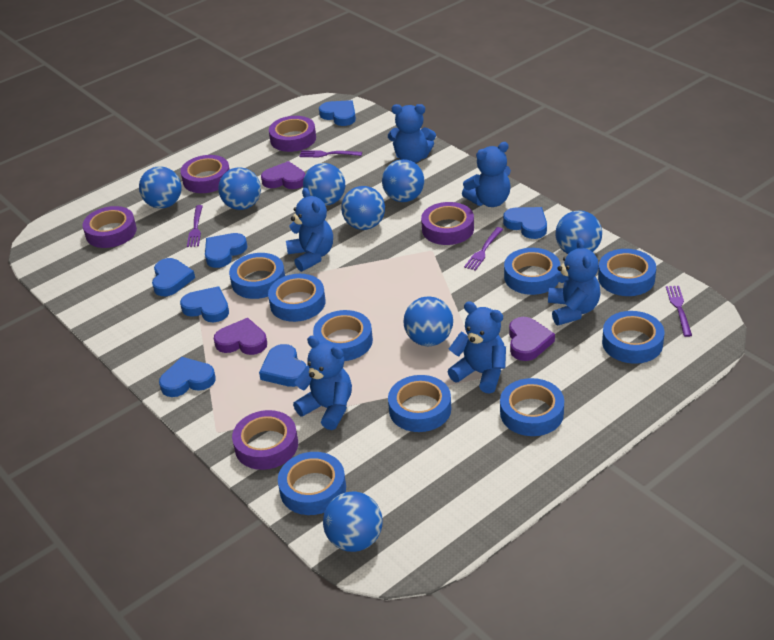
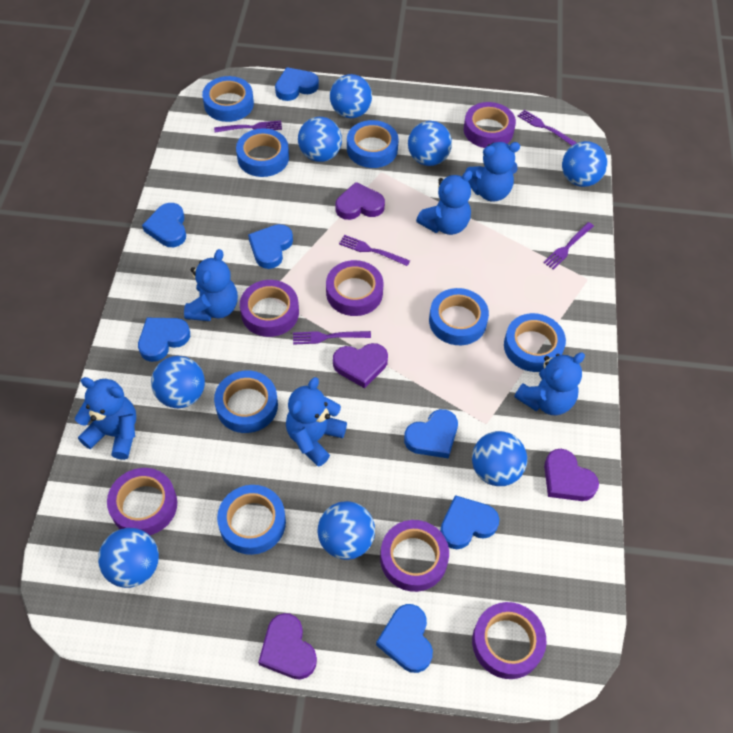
blue tape: 9 -> 7
purple fork: 4 -> 5
purple heart: 3 -> 4
purple tape: 5 -> 6

